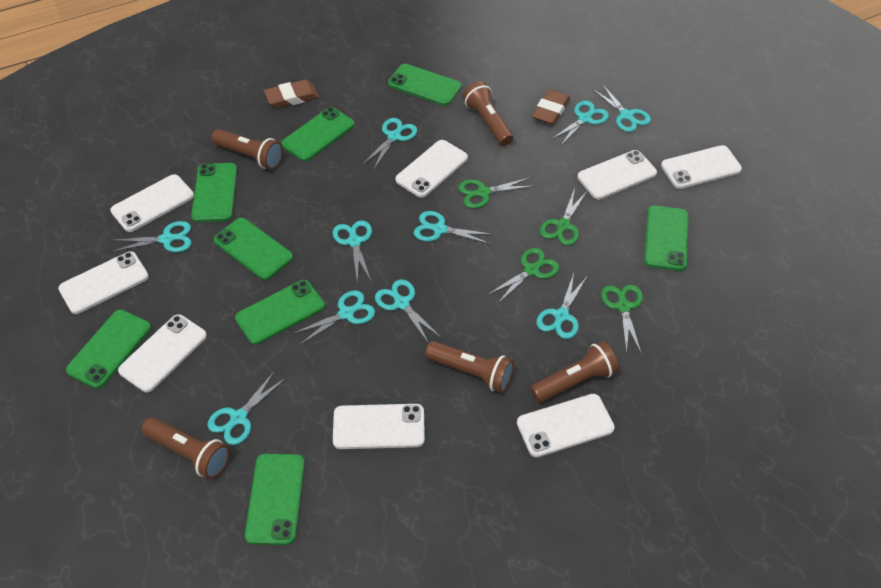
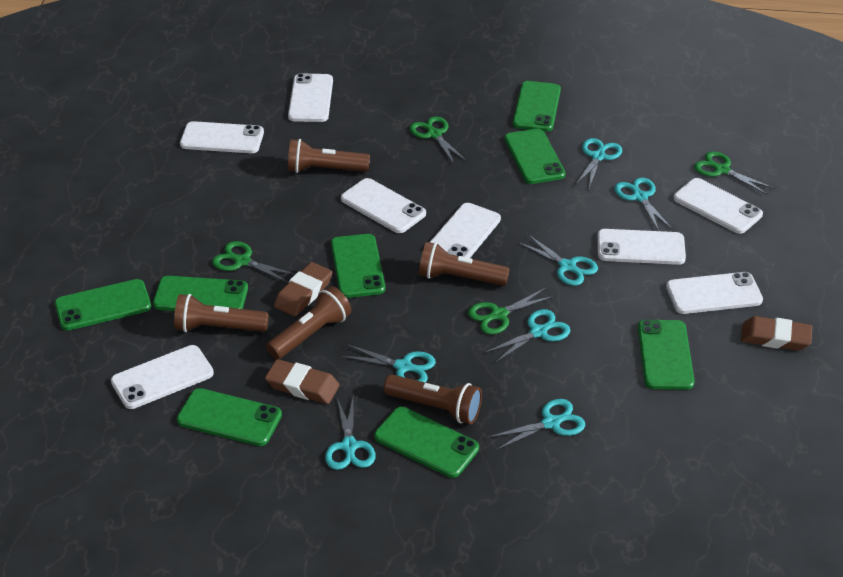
brown eraser: 2 -> 3
turquoise scissors: 10 -> 7

